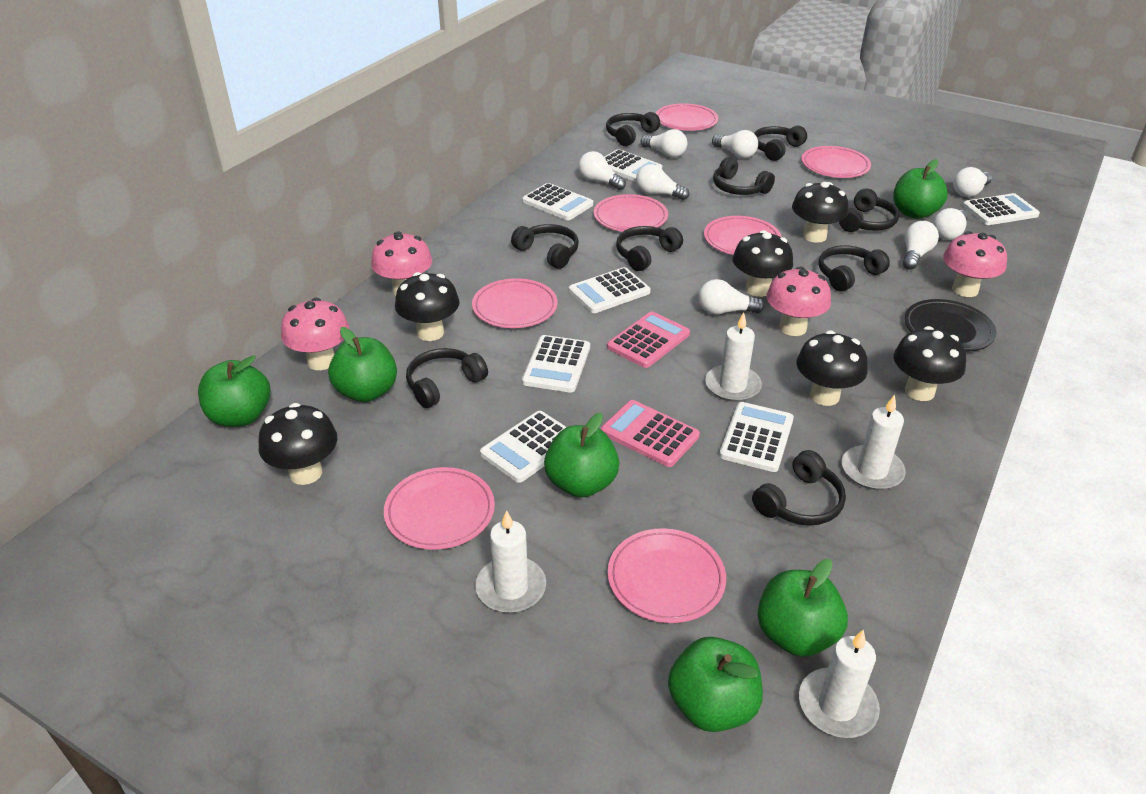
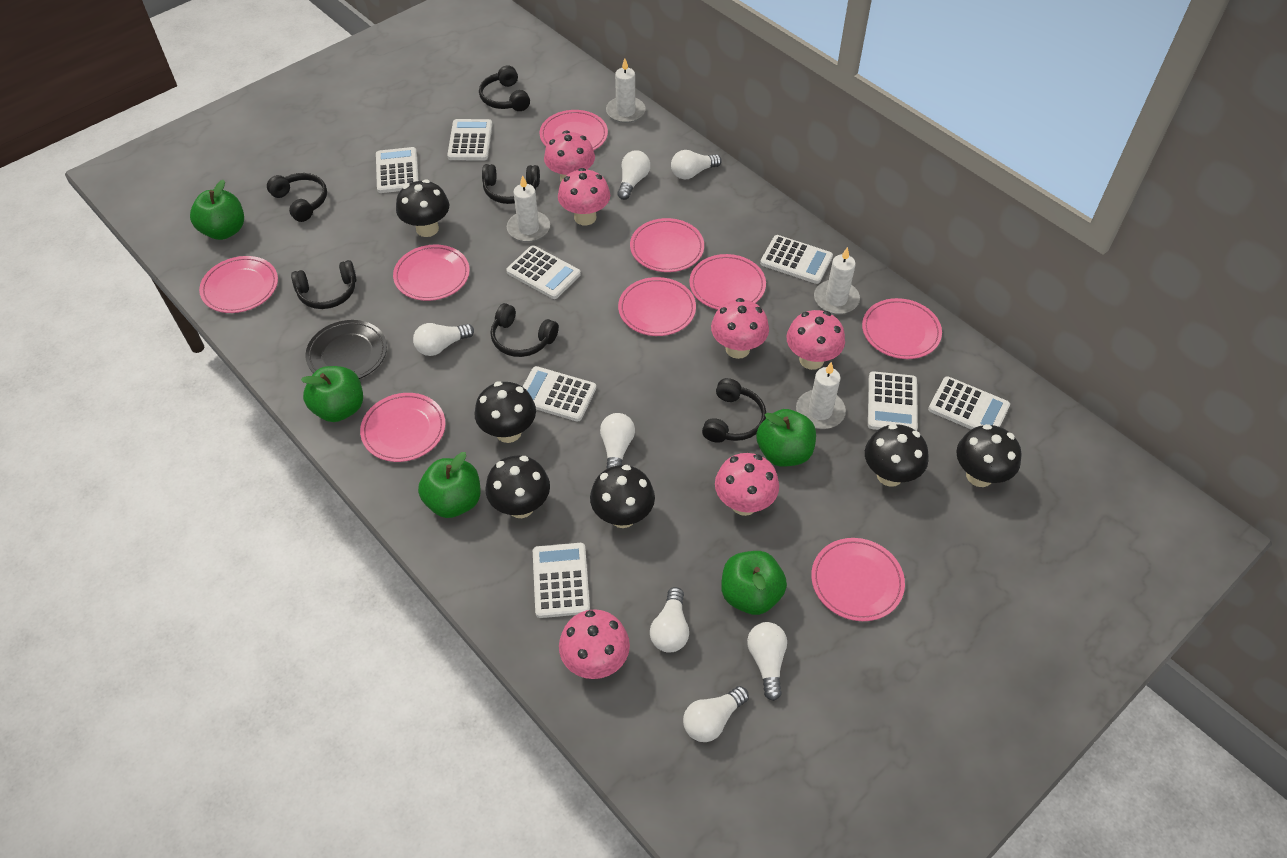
black headphones: 9 -> 6
green apple: 6 -> 5
pink calculator: 2 -> 0
pink mushroom: 4 -> 6
pink plate: 7 -> 9
white calculator: 7 -> 8
white light bulb: 8 -> 7

